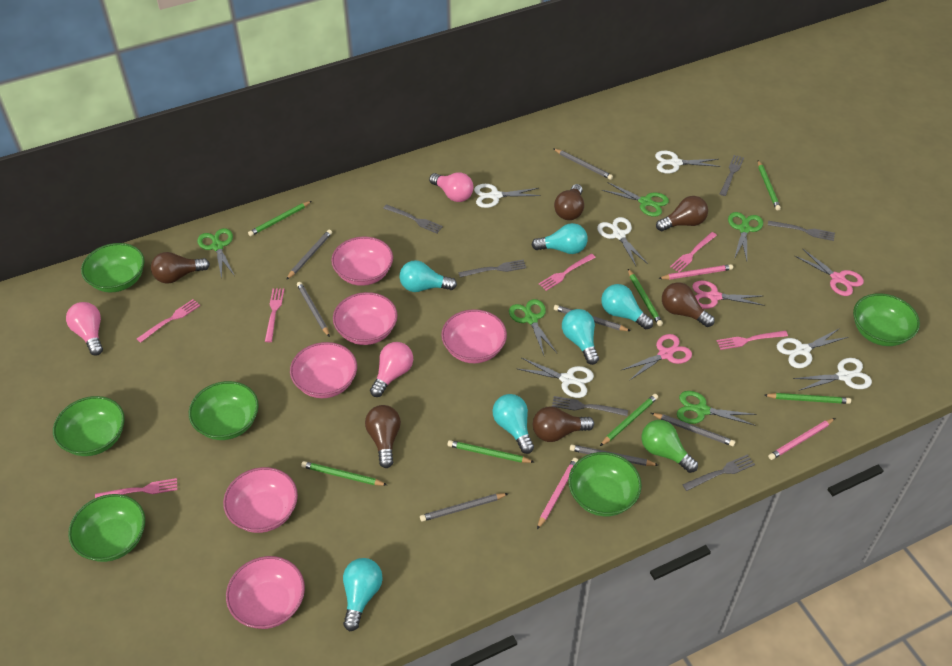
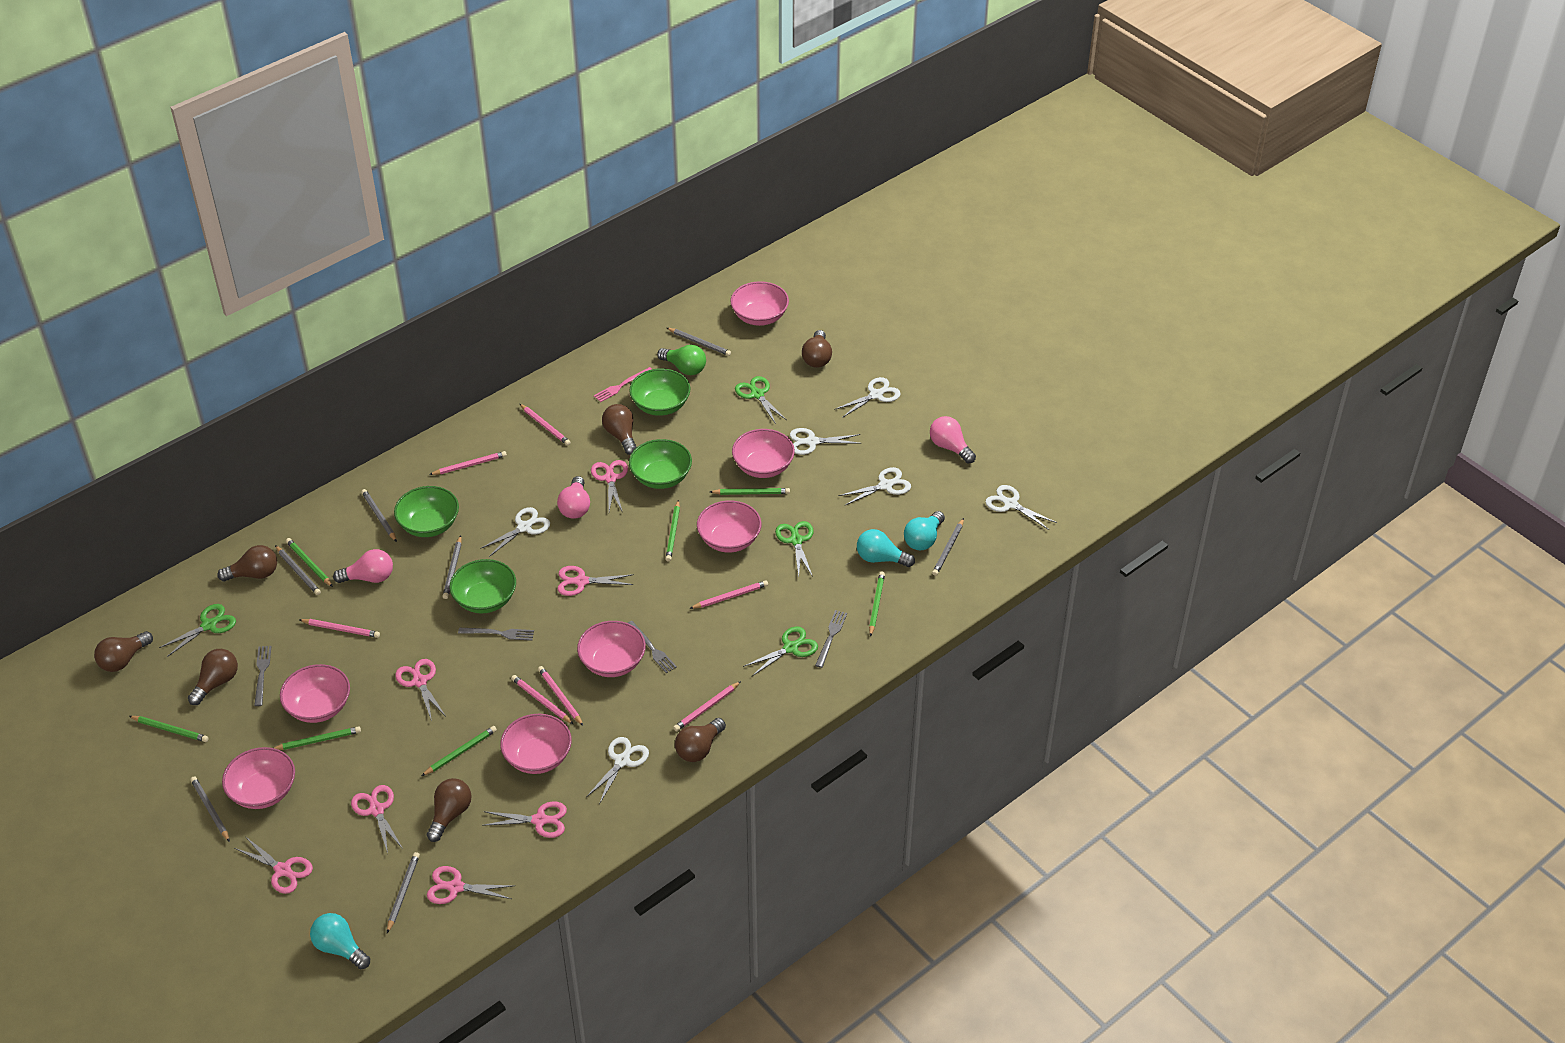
brown light bulb: 6 -> 7
green bowl: 6 -> 4
green scissors: 5 -> 4
grey fork: 6 -> 4
pink bowl: 6 -> 7
pink fork: 6 -> 1
pink pencil: 3 -> 7
pink scissors: 3 -> 7
turquoise light bulb: 6 -> 3

